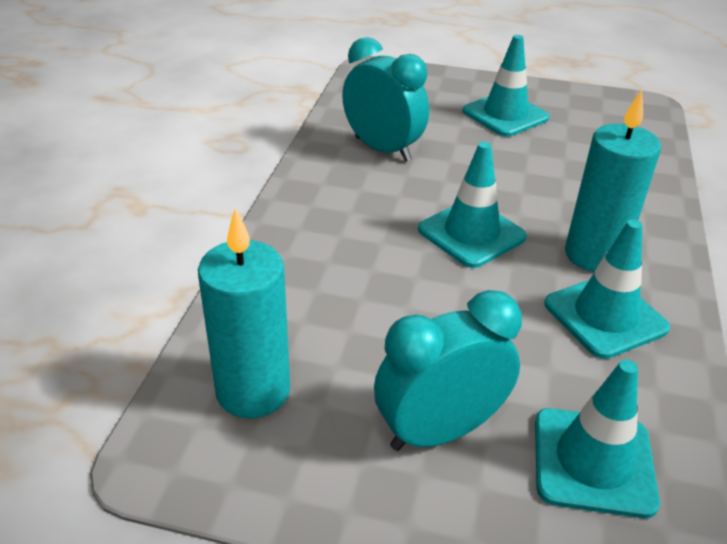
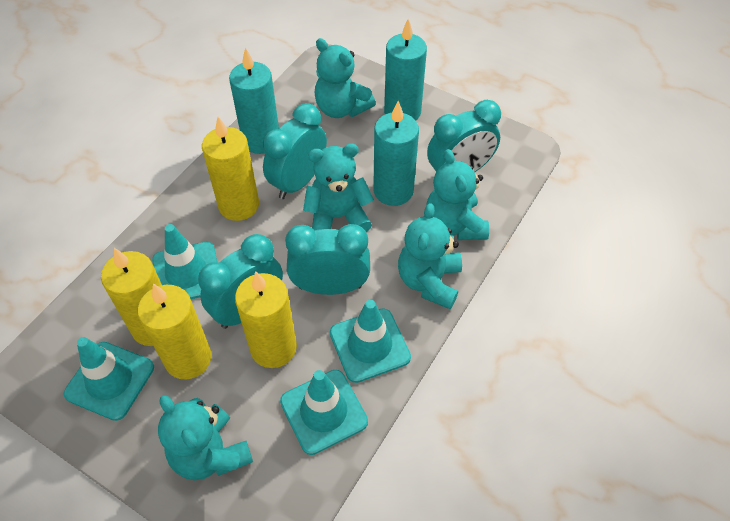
turquoise candle: 2 -> 3
turquoise clock: 2 -> 4
turquoise teddy bear: 0 -> 5
yellow candle: 0 -> 4

